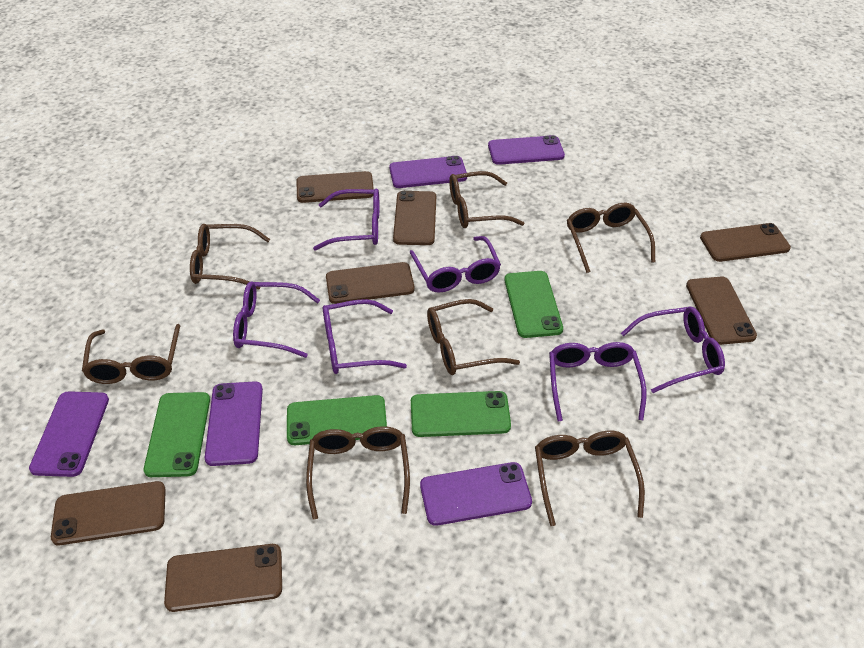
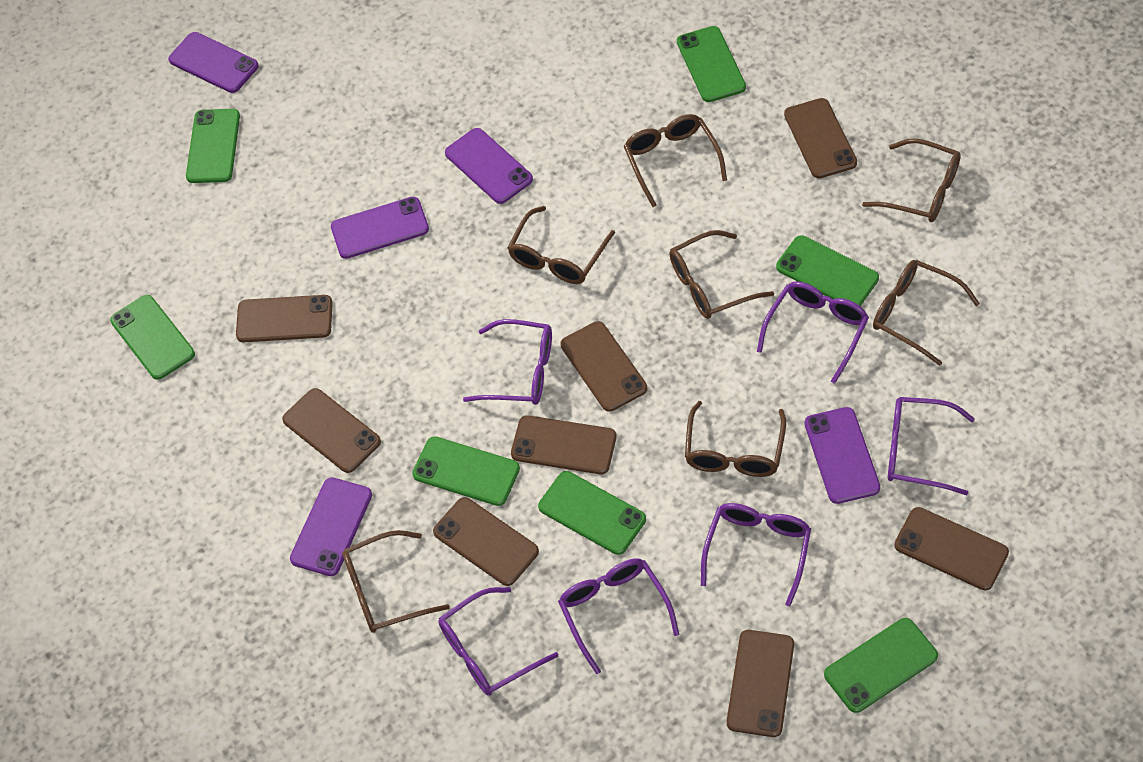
brown phone: 7 -> 8
green phone: 4 -> 7

